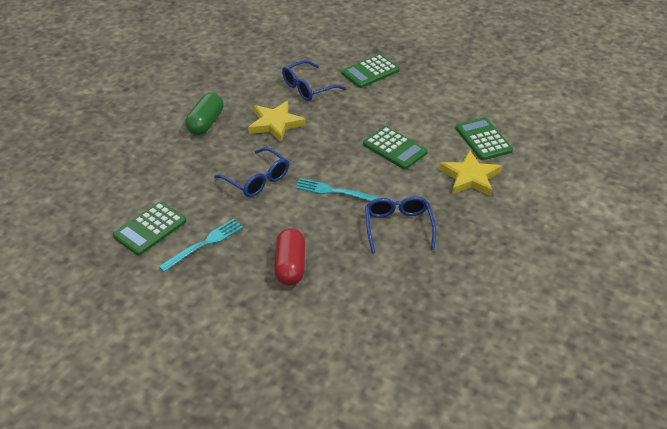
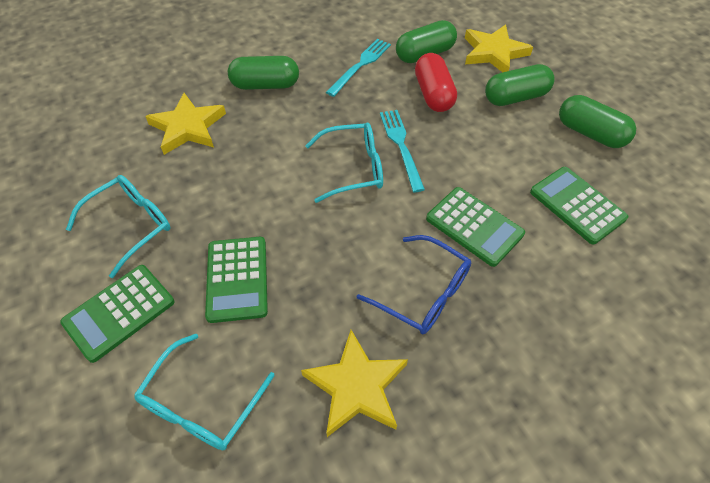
blue glasses: 3 -> 1
green capsule: 1 -> 4
turquoise glasses: 0 -> 3
yellow star: 2 -> 3

